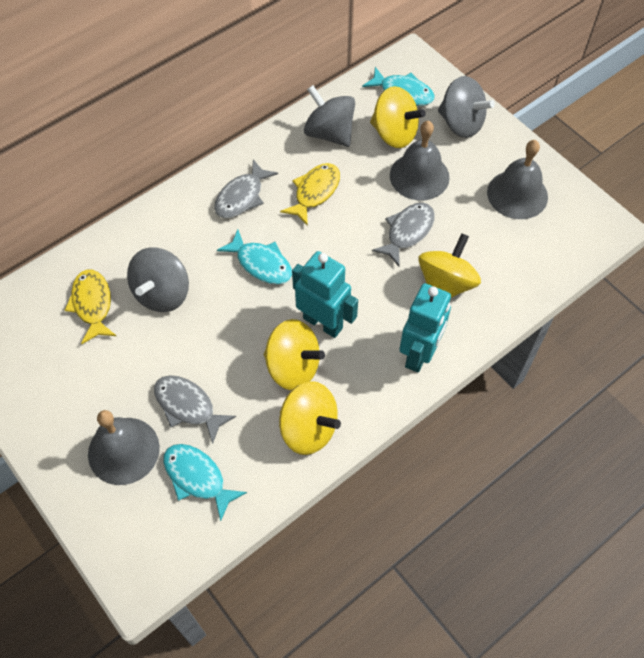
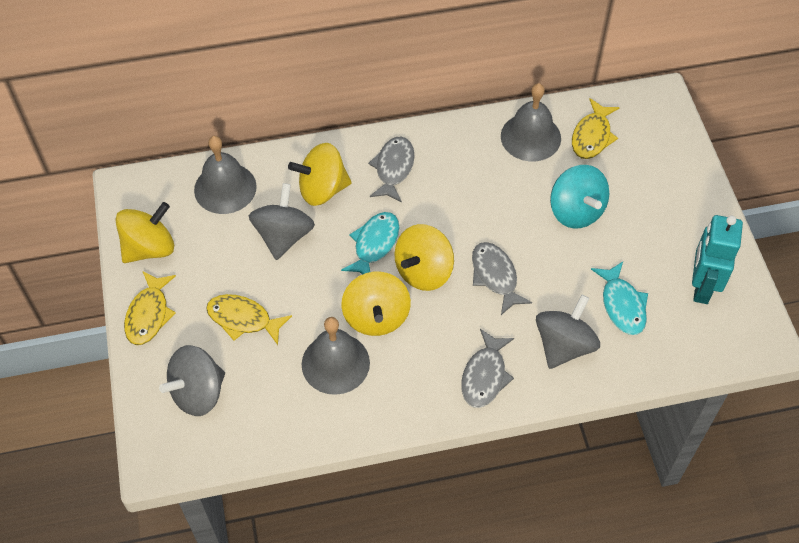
turquoise fish: 3 -> 2
turquoise robot: 2 -> 1
turquoise spinning top: 0 -> 1
yellow fish: 2 -> 3

